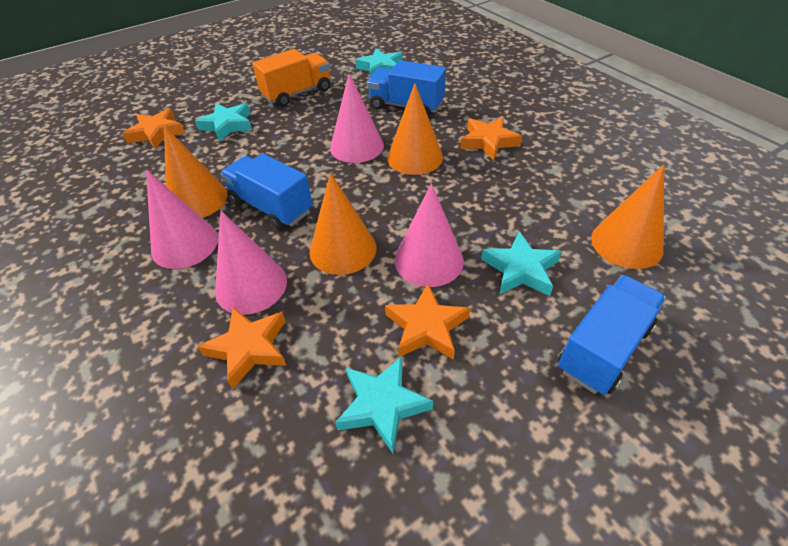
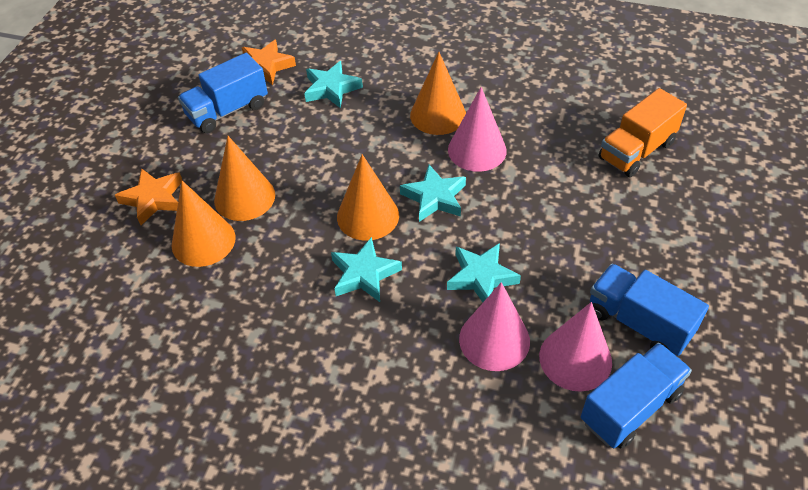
orange star: 4 -> 2
pink cone: 4 -> 3

